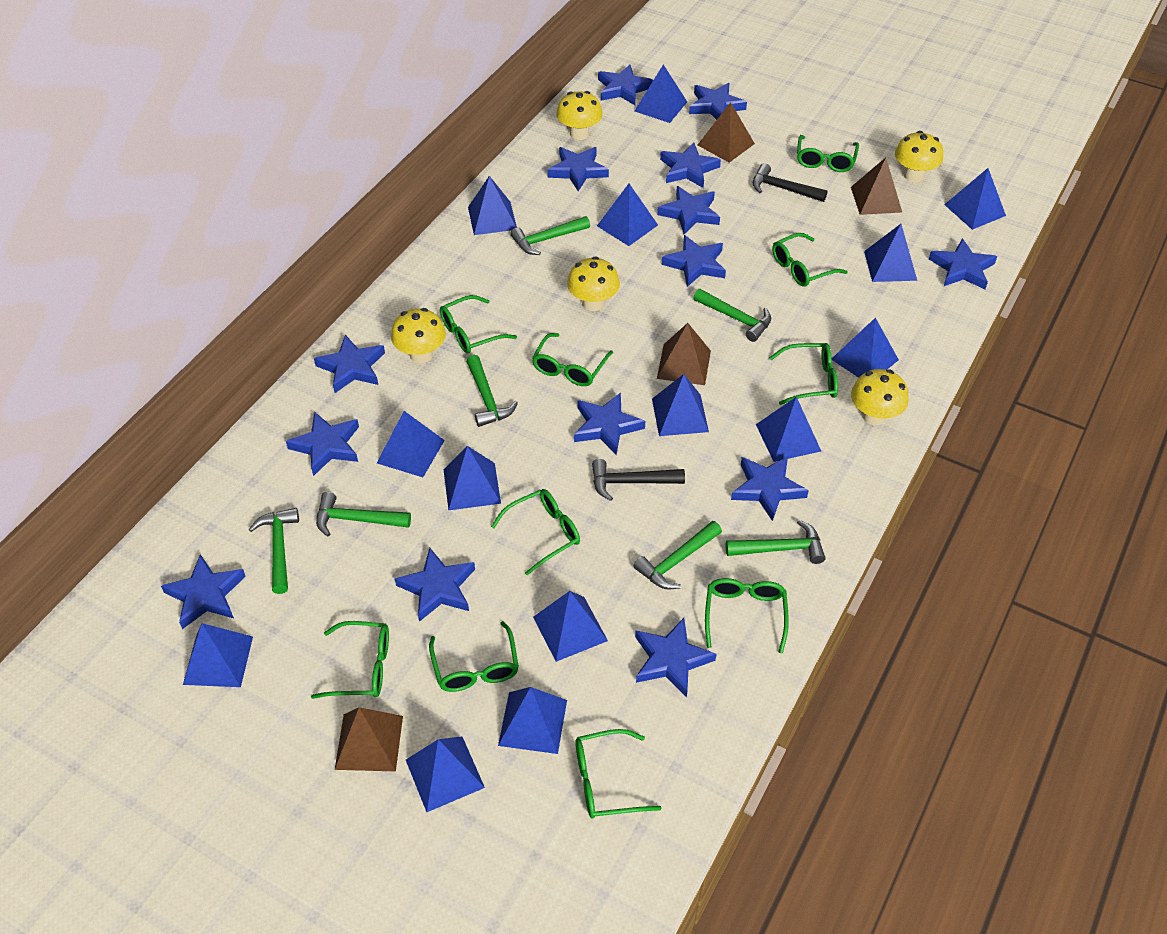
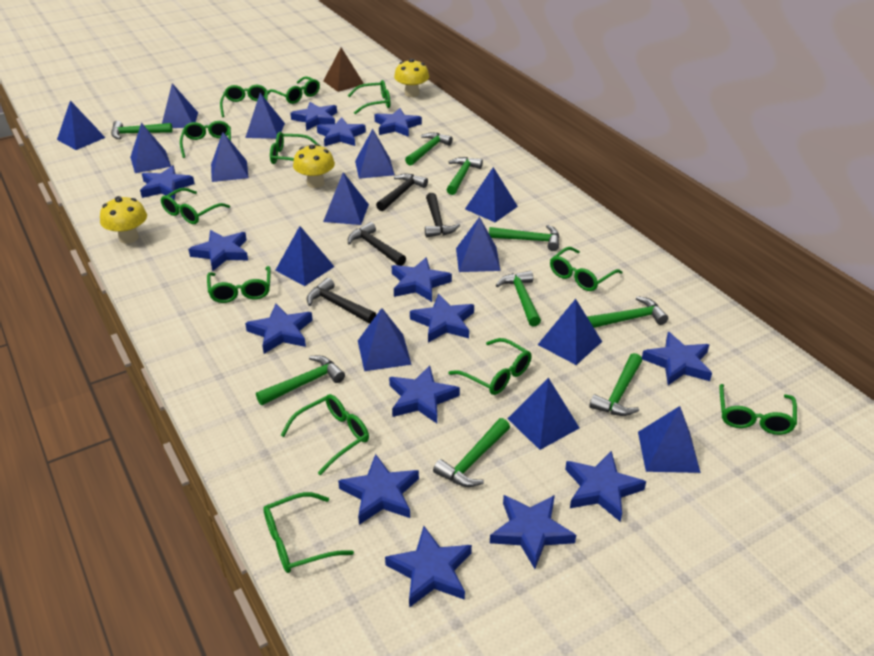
black hammer: 2 -> 4
brown pyramid: 4 -> 1
green glasses: 10 -> 12
green hammer: 7 -> 9
yellow mushroom: 5 -> 3

